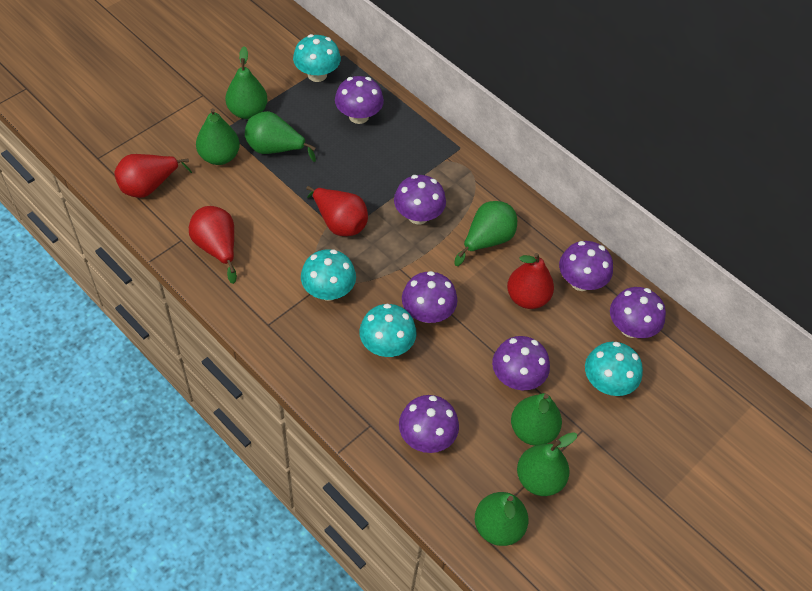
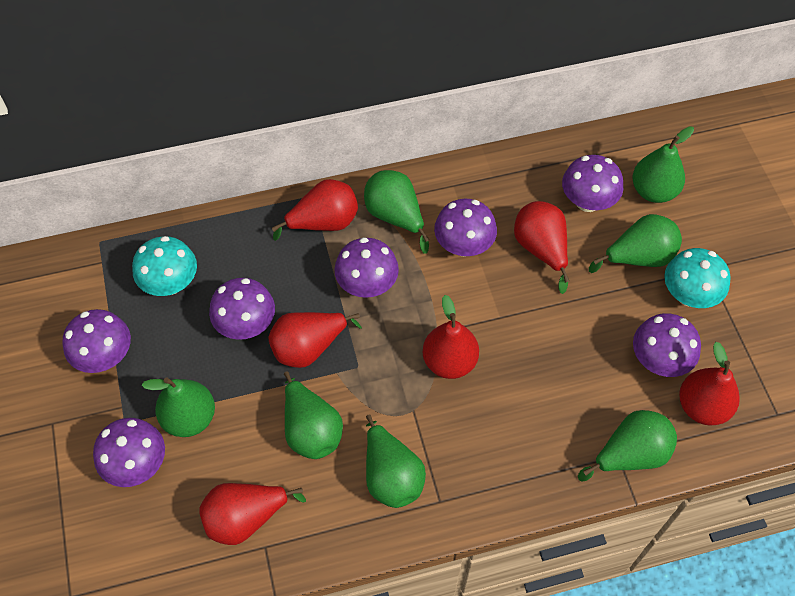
red pear: 4 -> 6
turquoise mushroom: 4 -> 2

